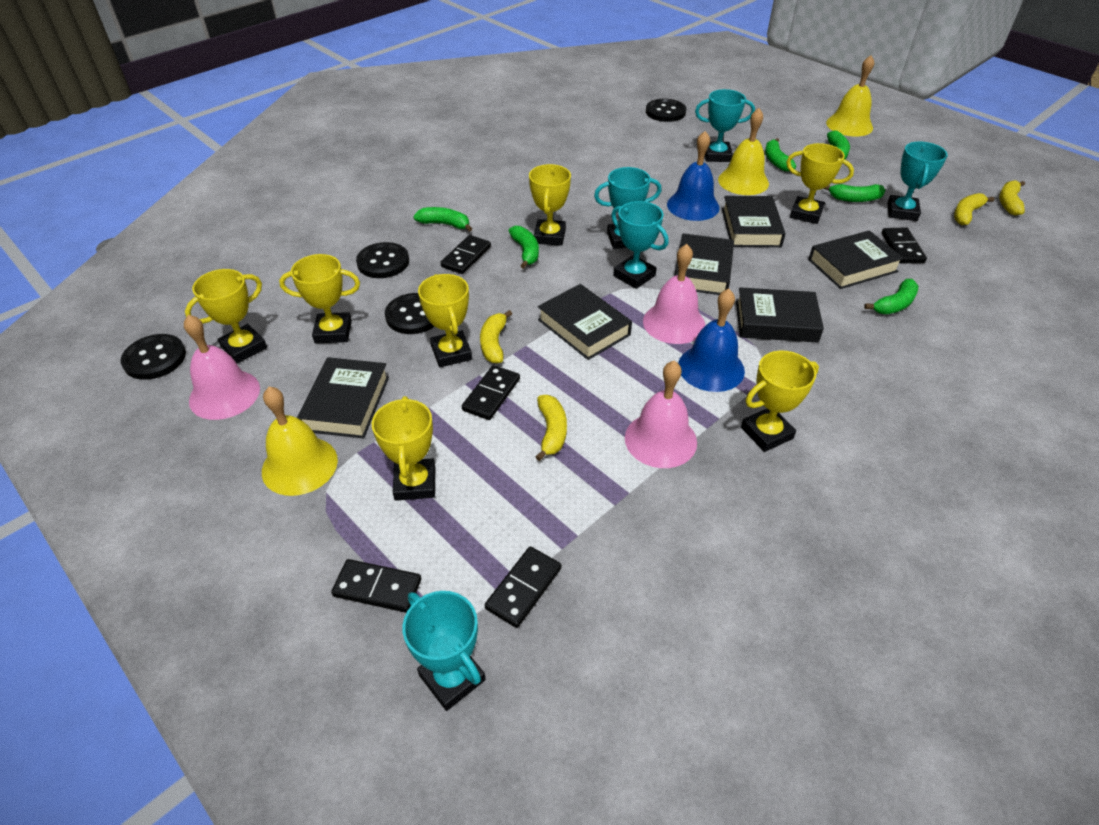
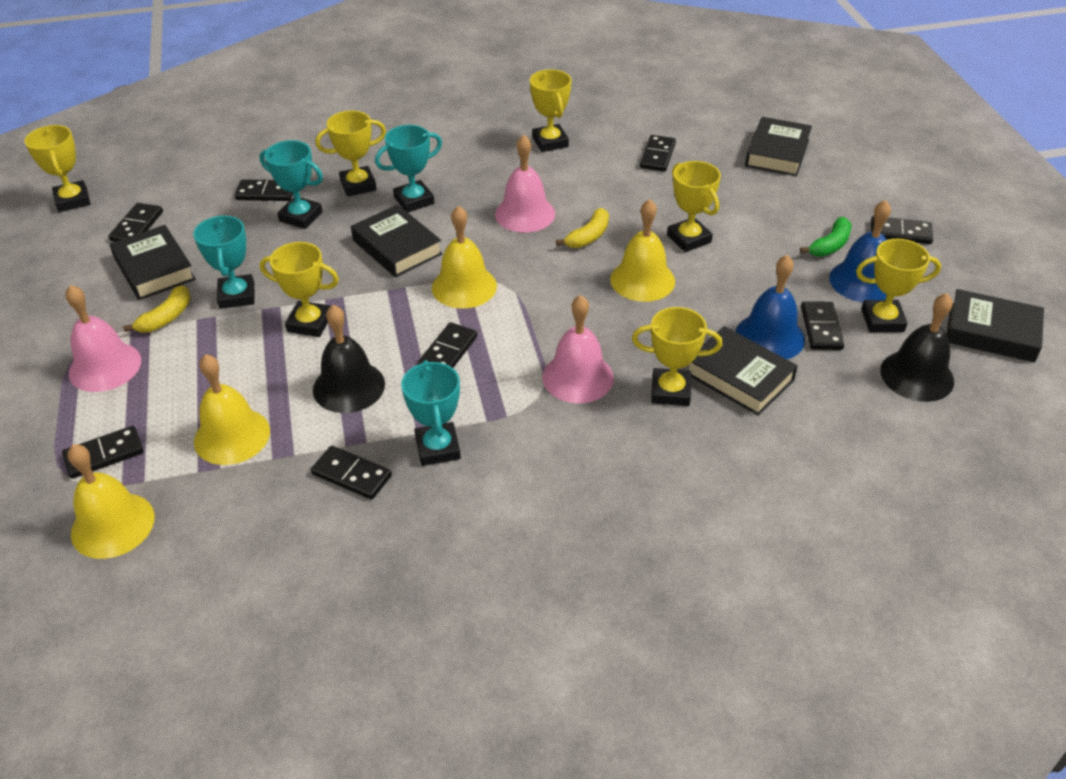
black bell: 0 -> 2
black book: 6 -> 5
black button: 4 -> 0
black domino: 5 -> 8
green banana: 6 -> 1
turquoise trophy: 5 -> 4
yellow banana: 4 -> 2
yellow bell: 3 -> 4

